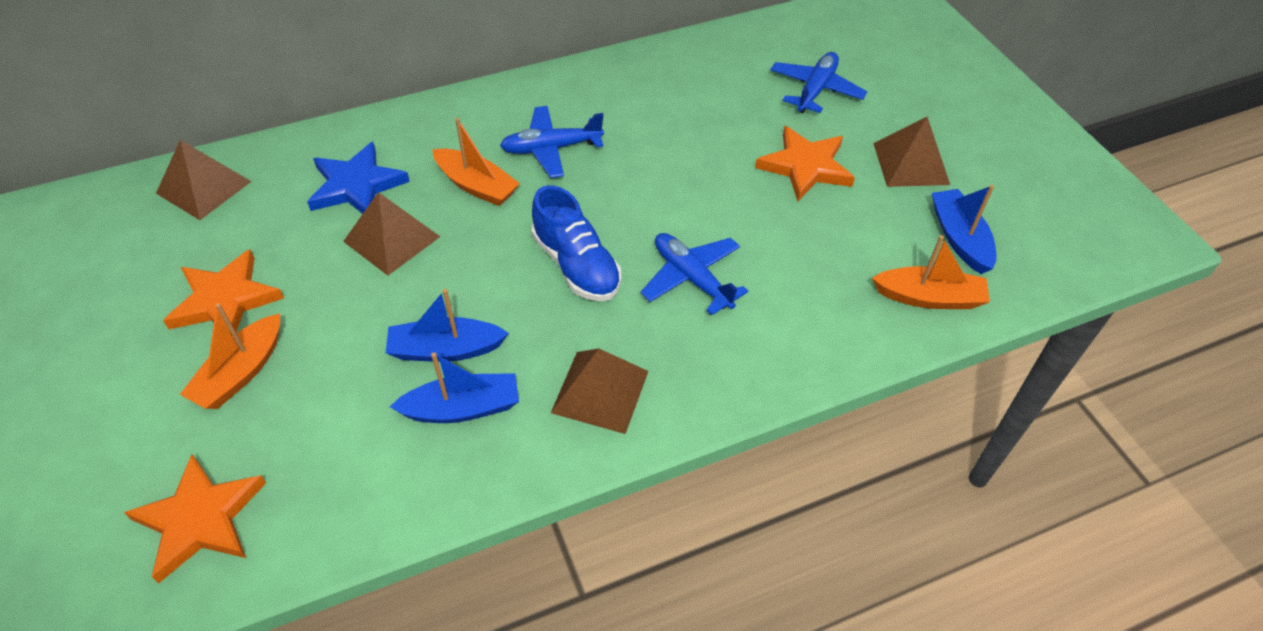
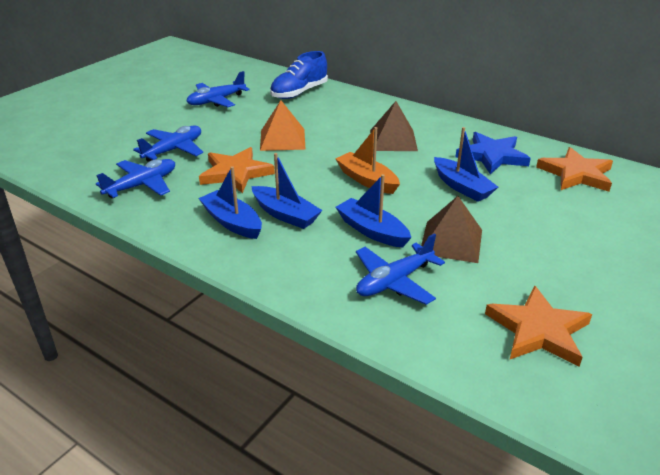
blue boat: 3 -> 4
blue plane: 3 -> 4
brown pyramid: 4 -> 2
orange boat: 3 -> 1
orange pyramid: 0 -> 1

